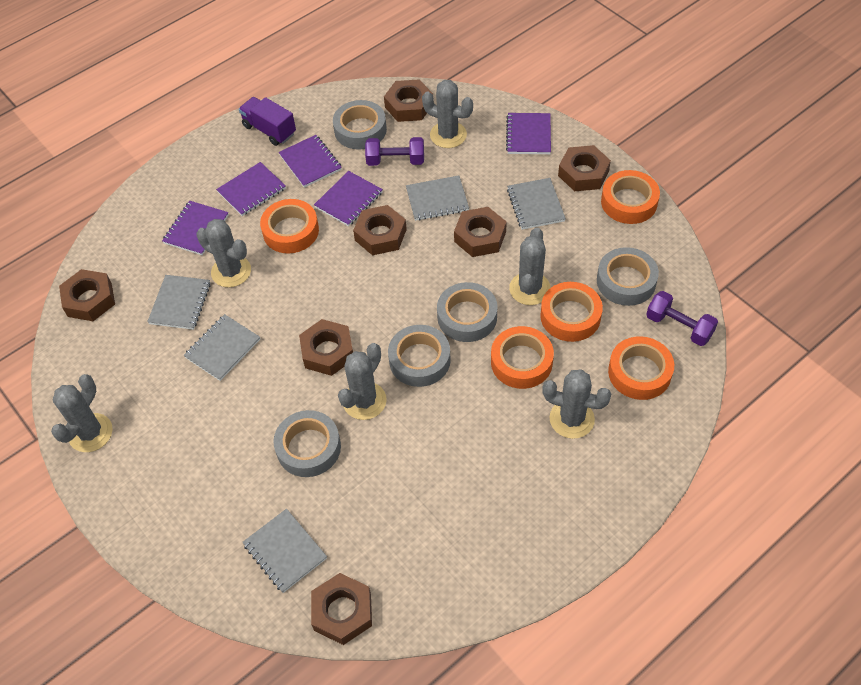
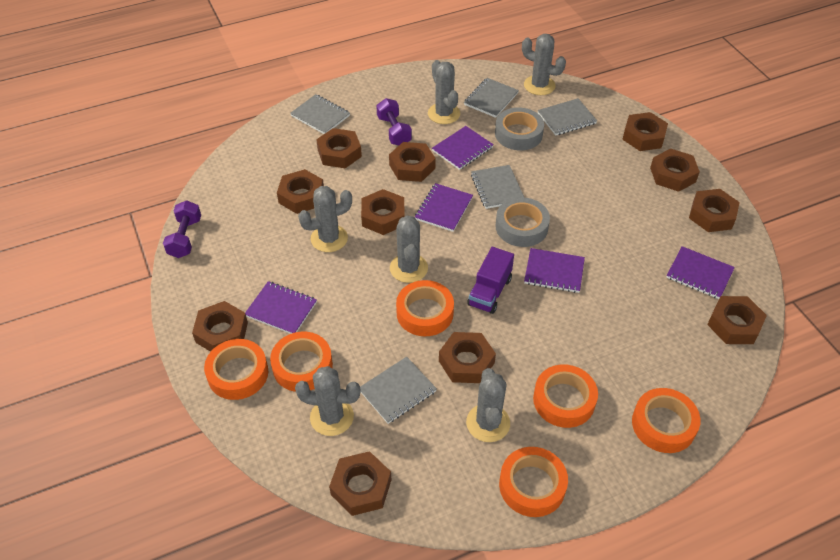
brown nut: 7 -> 11
grey tape: 5 -> 2
orange tape: 5 -> 6

